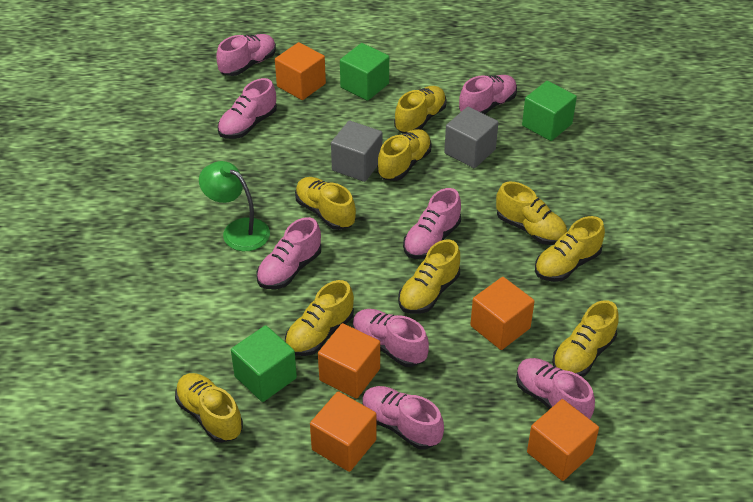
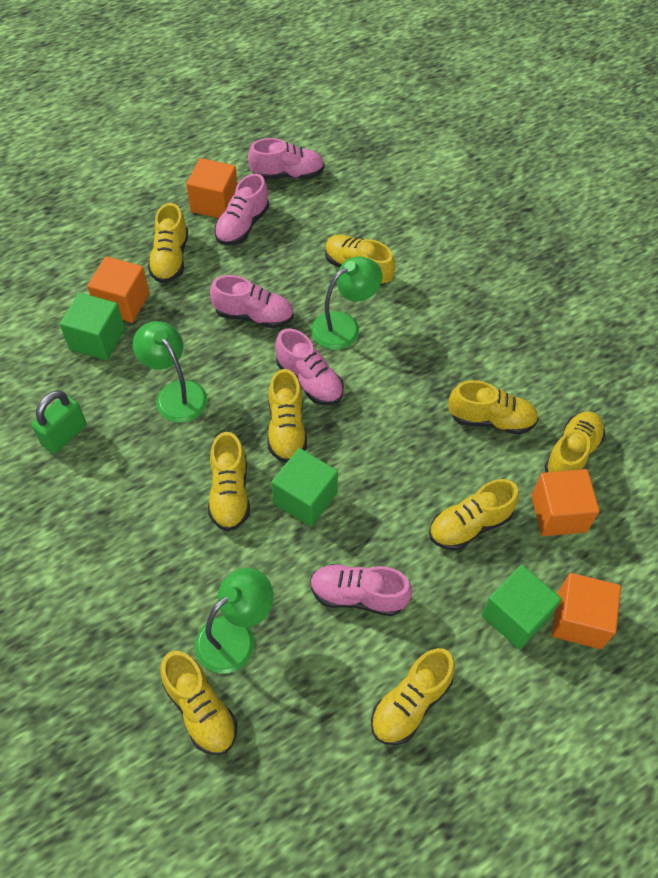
green lamp: 1 -> 3
green padlock: 0 -> 1
grey cube: 2 -> 0
orange cube: 5 -> 4
pink shoe: 8 -> 5

